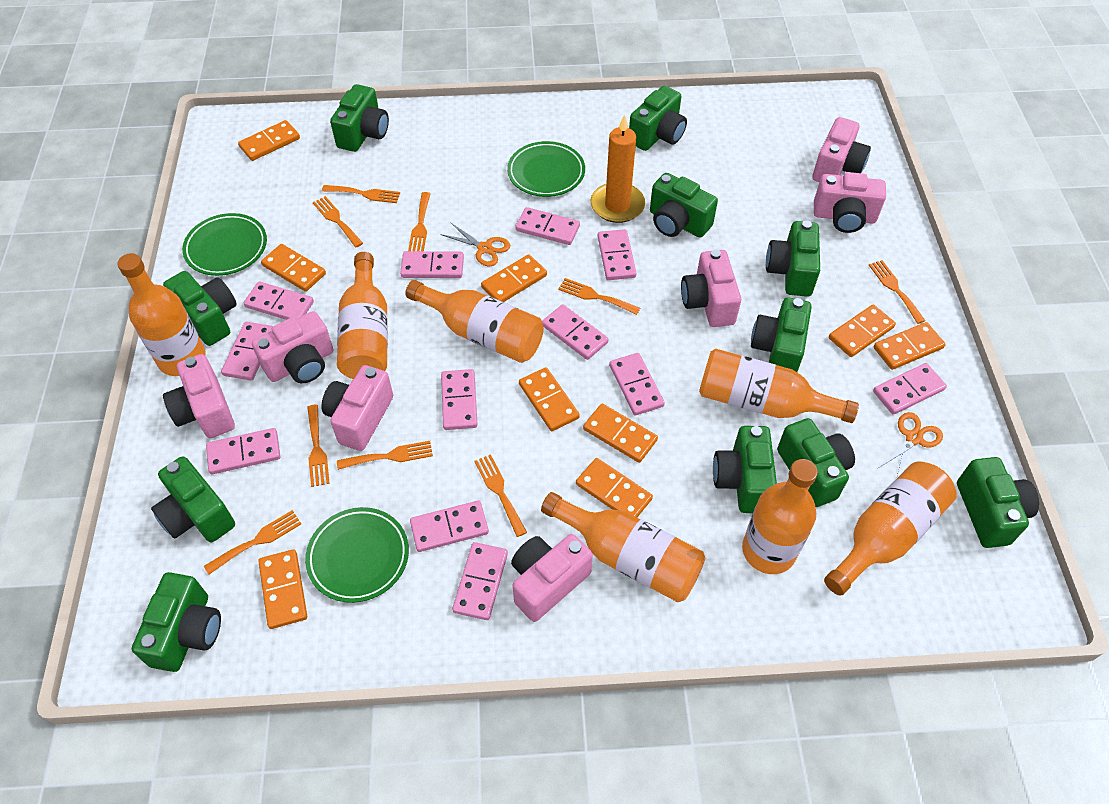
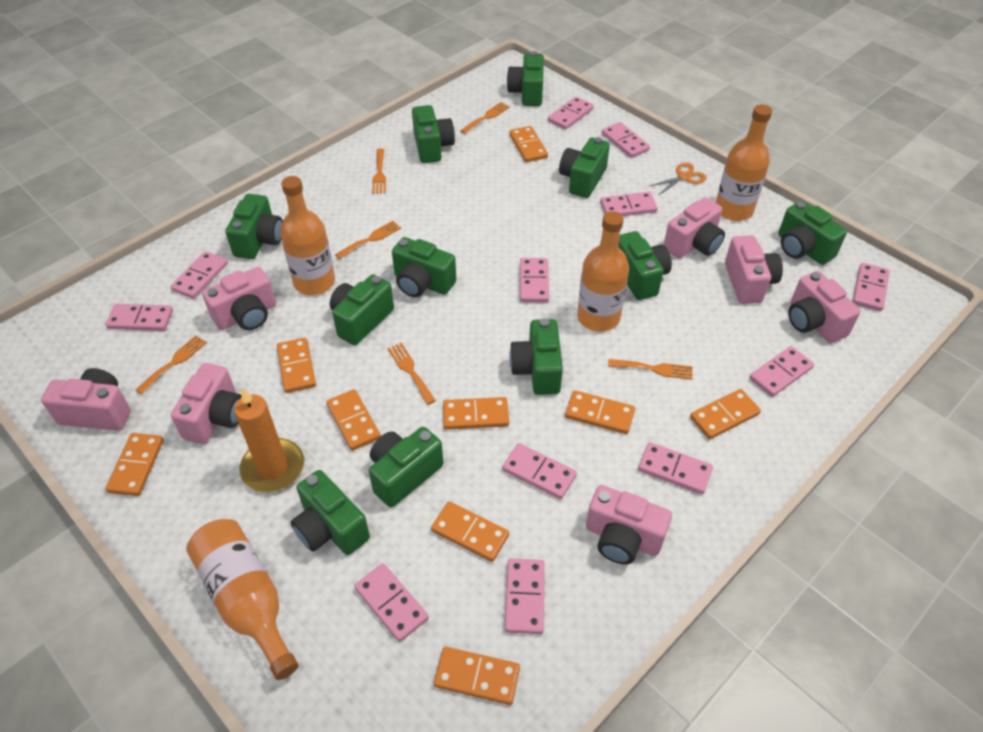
green plate: 3 -> 0
orange bottle: 7 -> 4
orange fork: 9 -> 6
orange scissors: 2 -> 1

